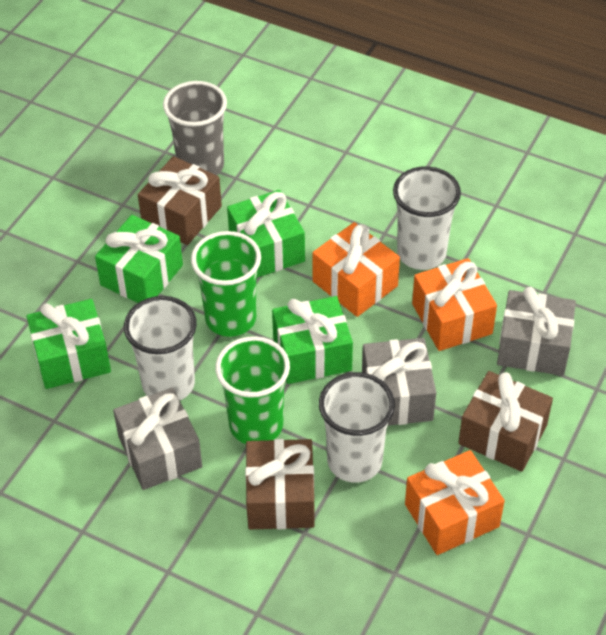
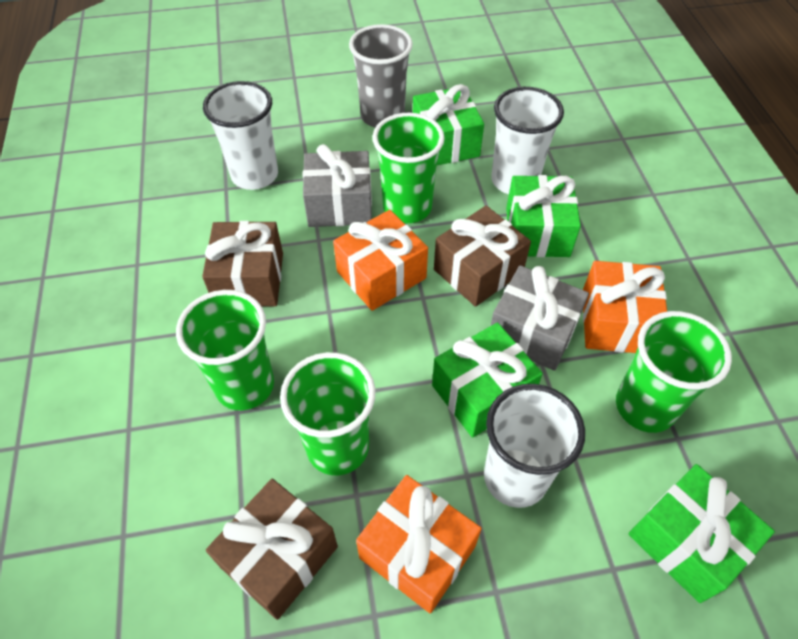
green cup: 2 -> 4
grey gift: 3 -> 2

